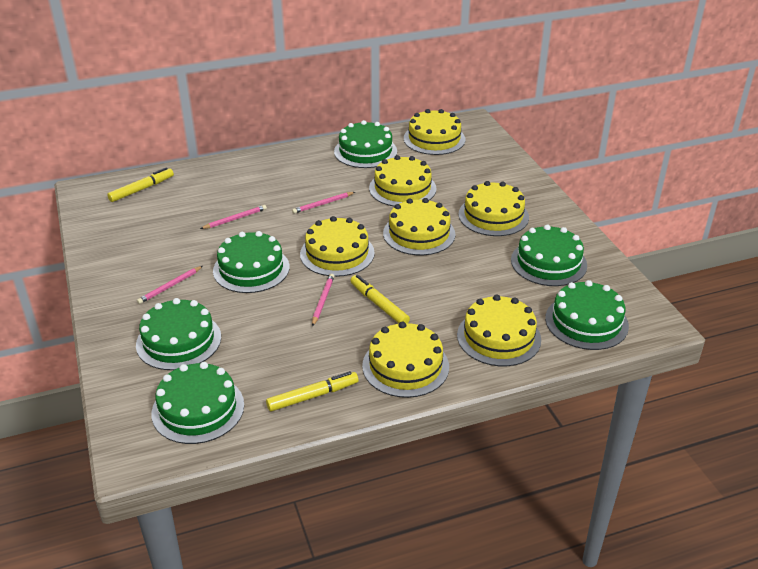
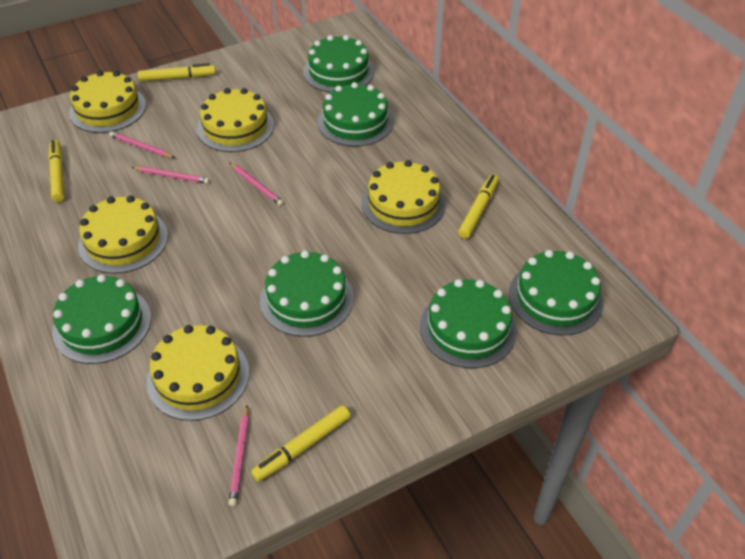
yellow cake: 7 -> 5
yellow marker: 3 -> 4

